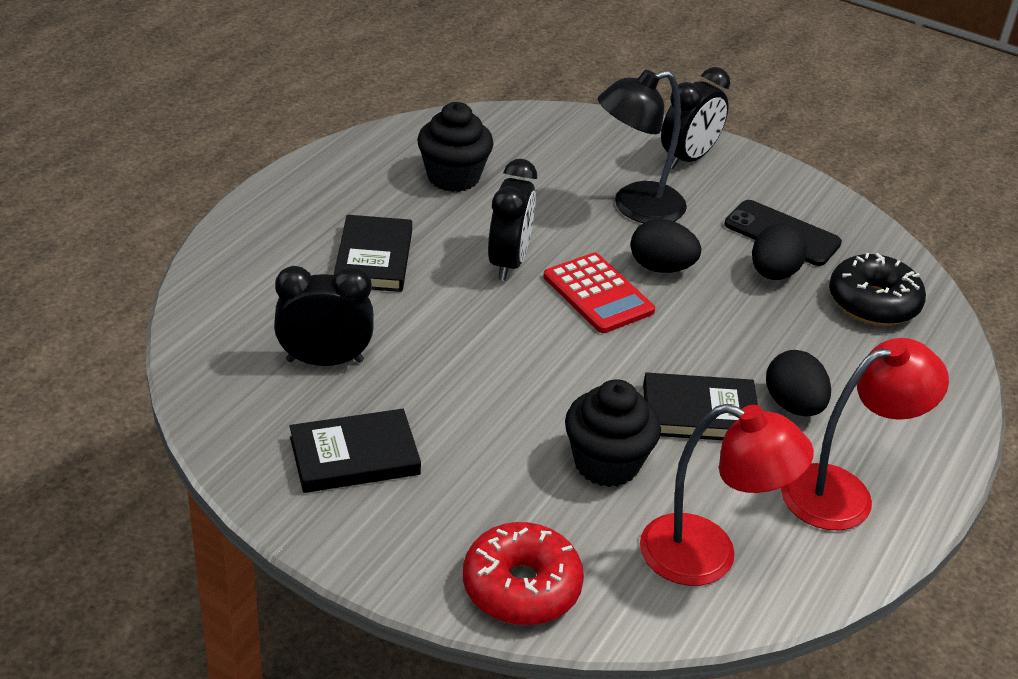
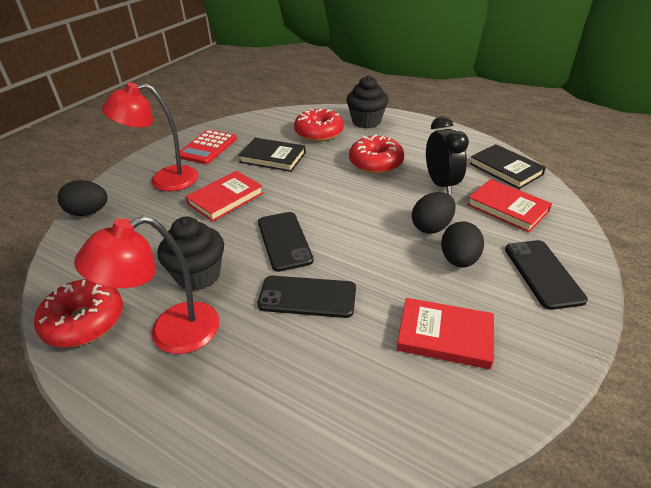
black book: 3 -> 2
black clock: 3 -> 1
black donut: 1 -> 0
black lamp: 1 -> 0
black phone: 1 -> 3
red book: 0 -> 3
red donut: 1 -> 3

